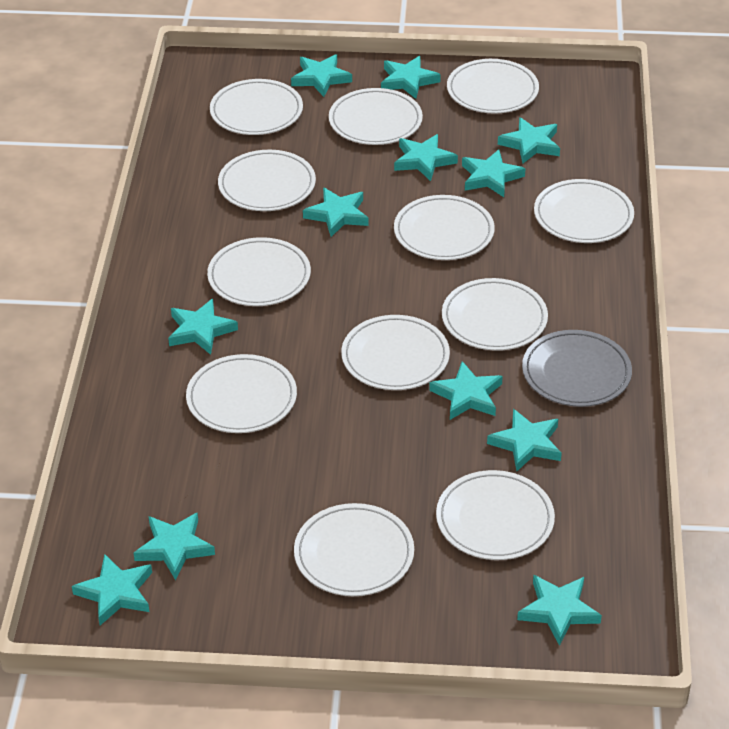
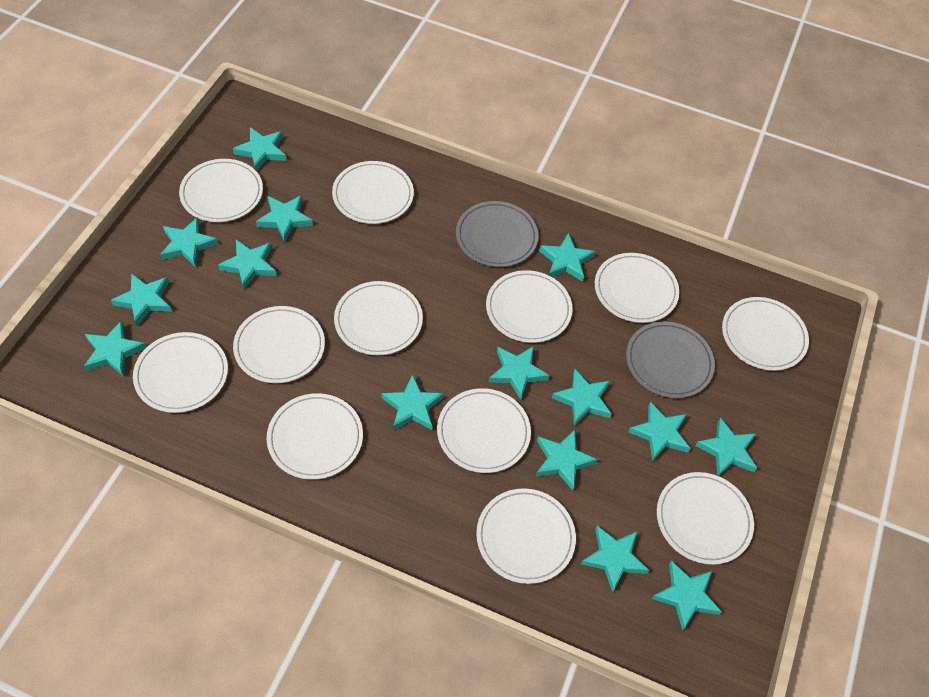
grey plate: 1 -> 2
turquoise star: 12 -> 15

